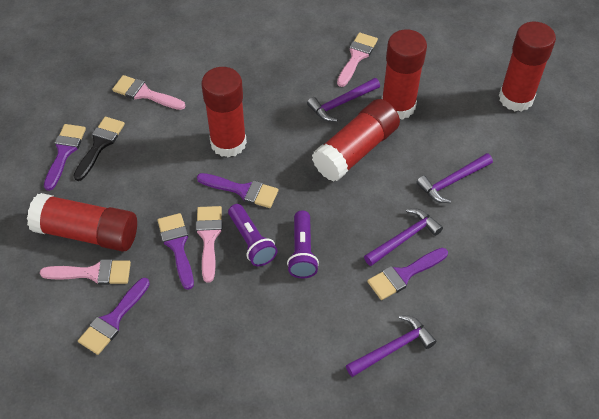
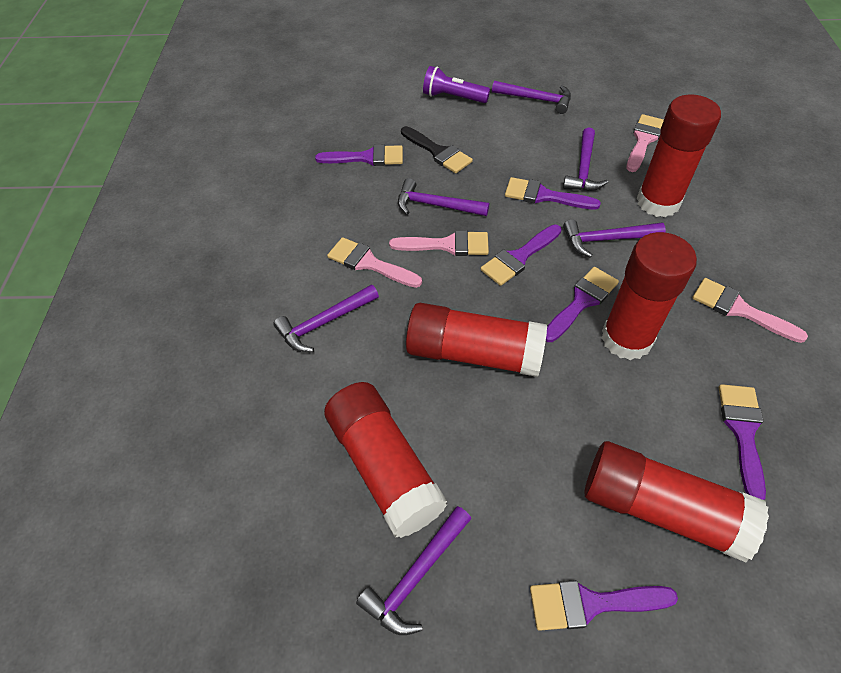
purple brush: 5 -> 6
purple flashlight: 2 -> 1
purple hammer: 4 -> 6

